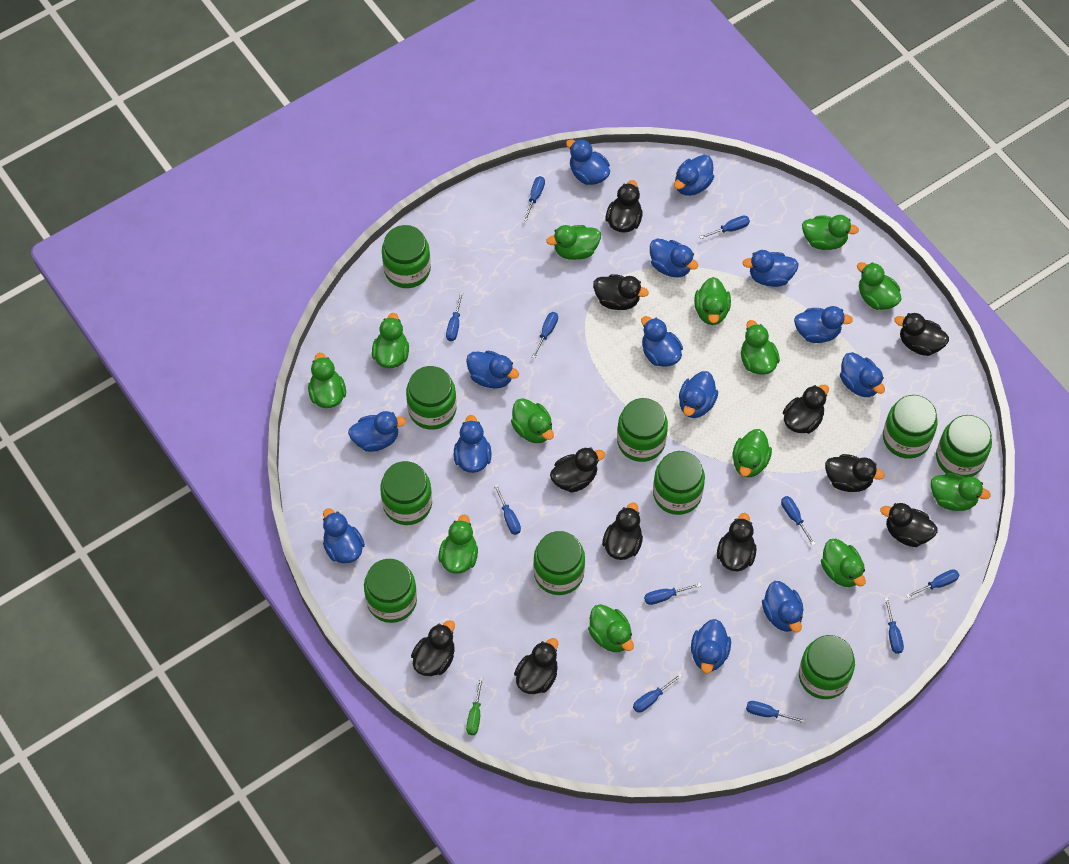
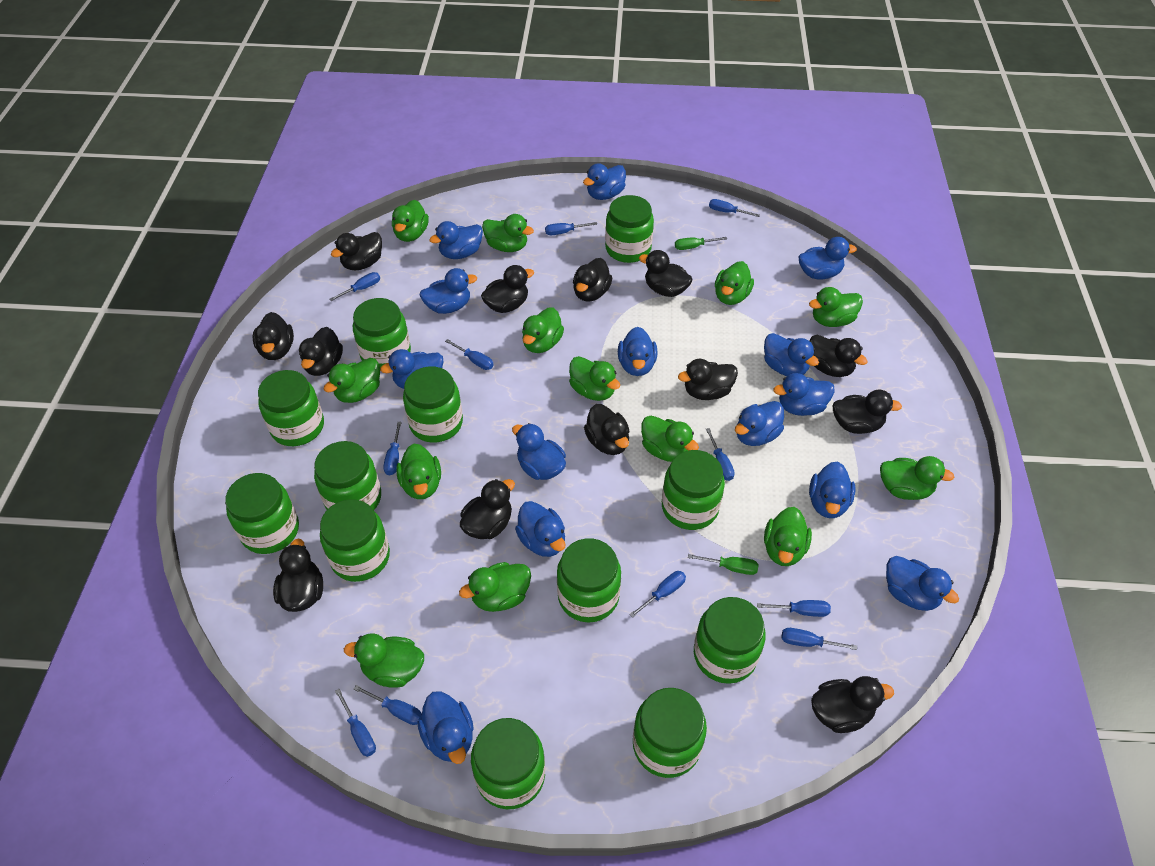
black duck: 11 -> 13
green jar: 10 -> 12
green screwdriver: 1 -> 2

